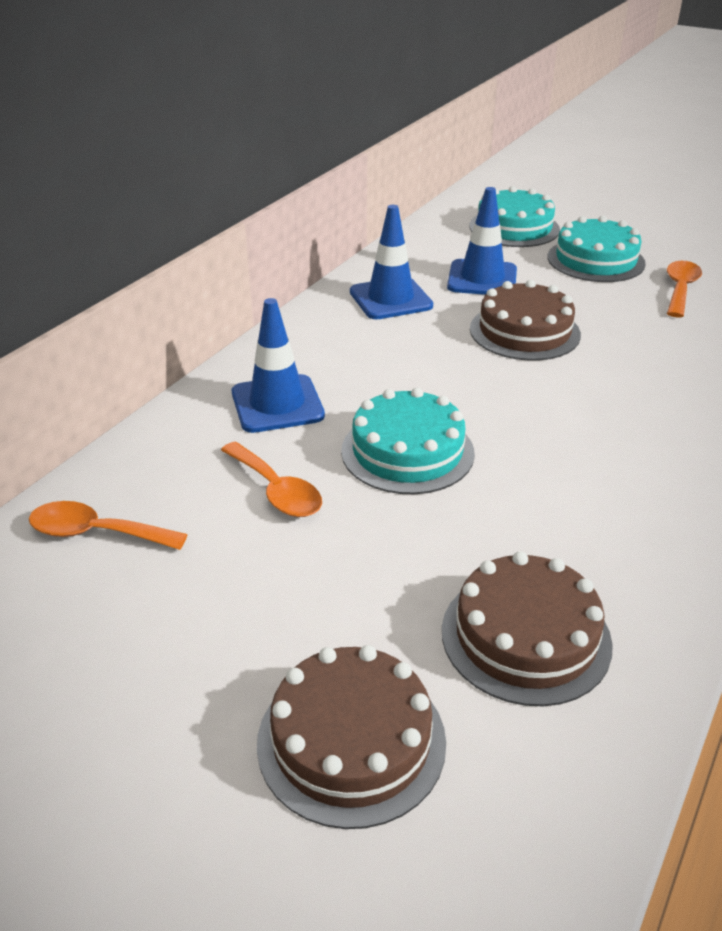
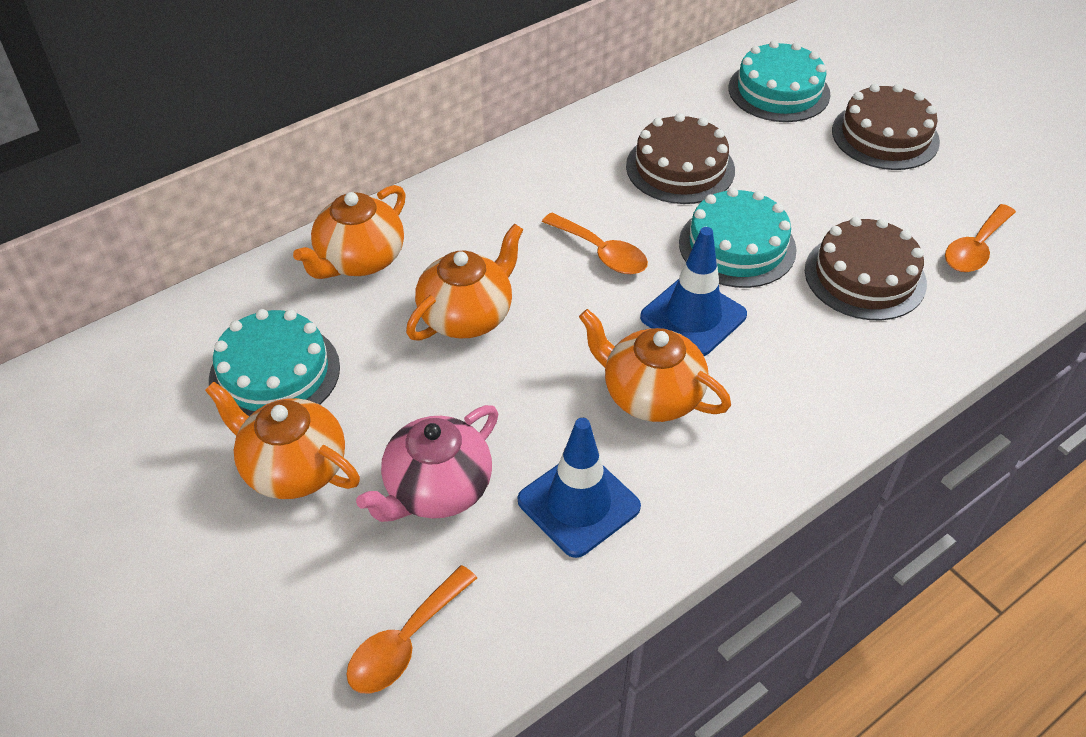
blue traffic cone: 3 -> 2
orange teapot: 0 -> 4
pink teapot: 0 -> 1

